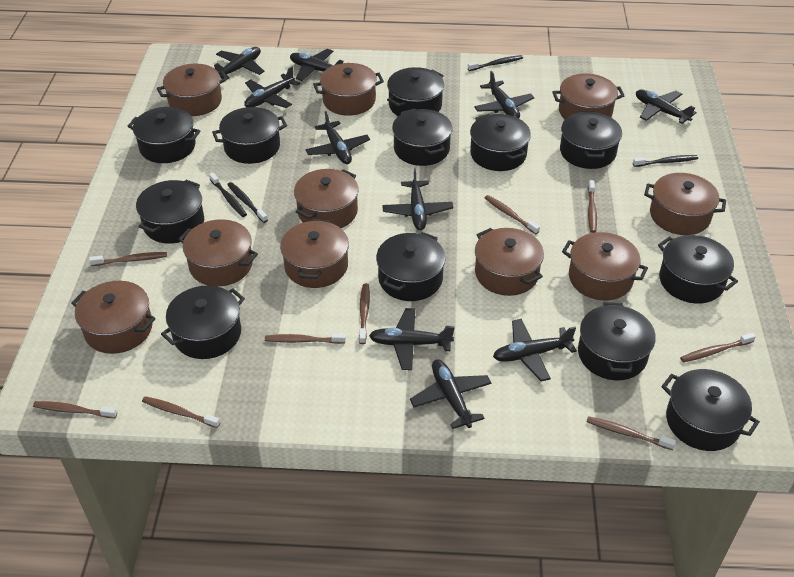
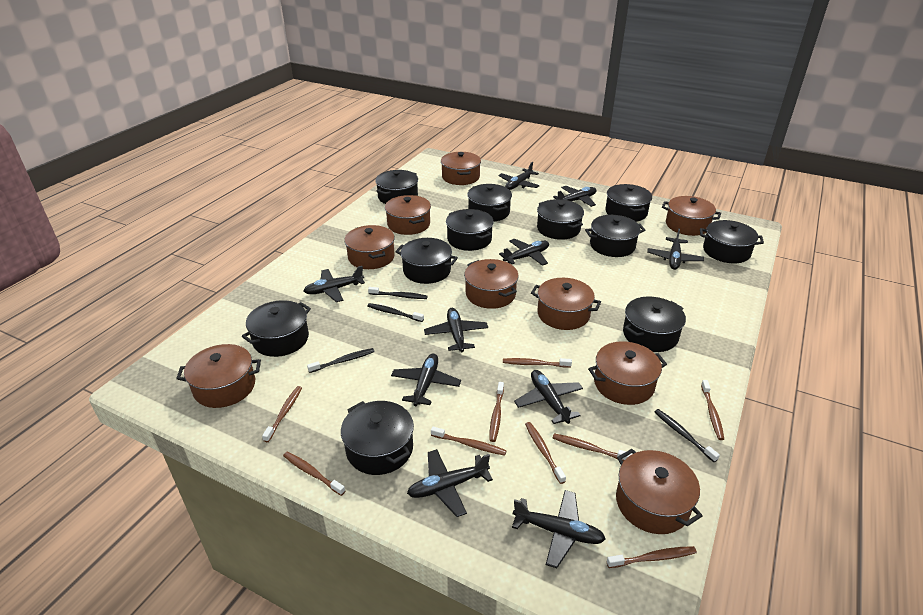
black pot: 12 -> 11
brown pot: 10 -> 9

